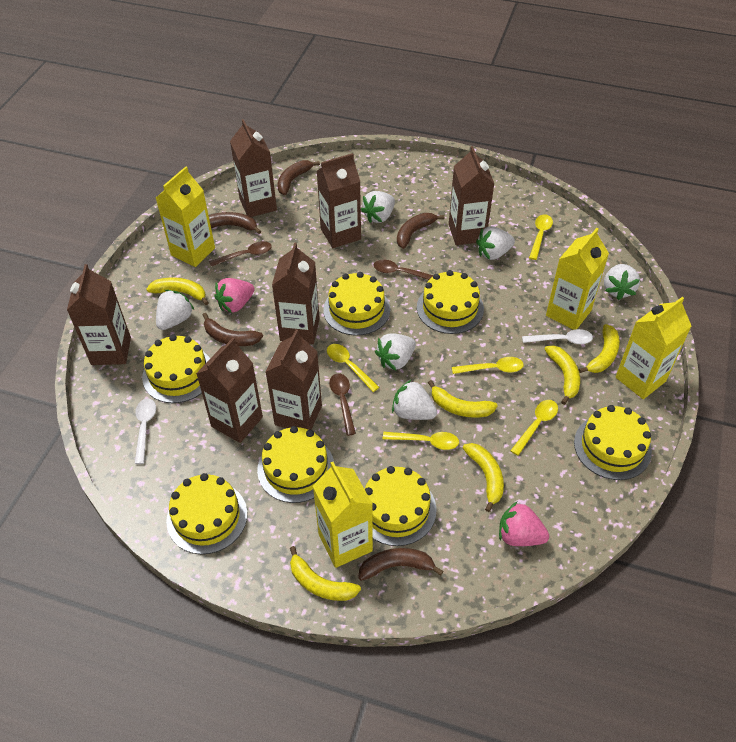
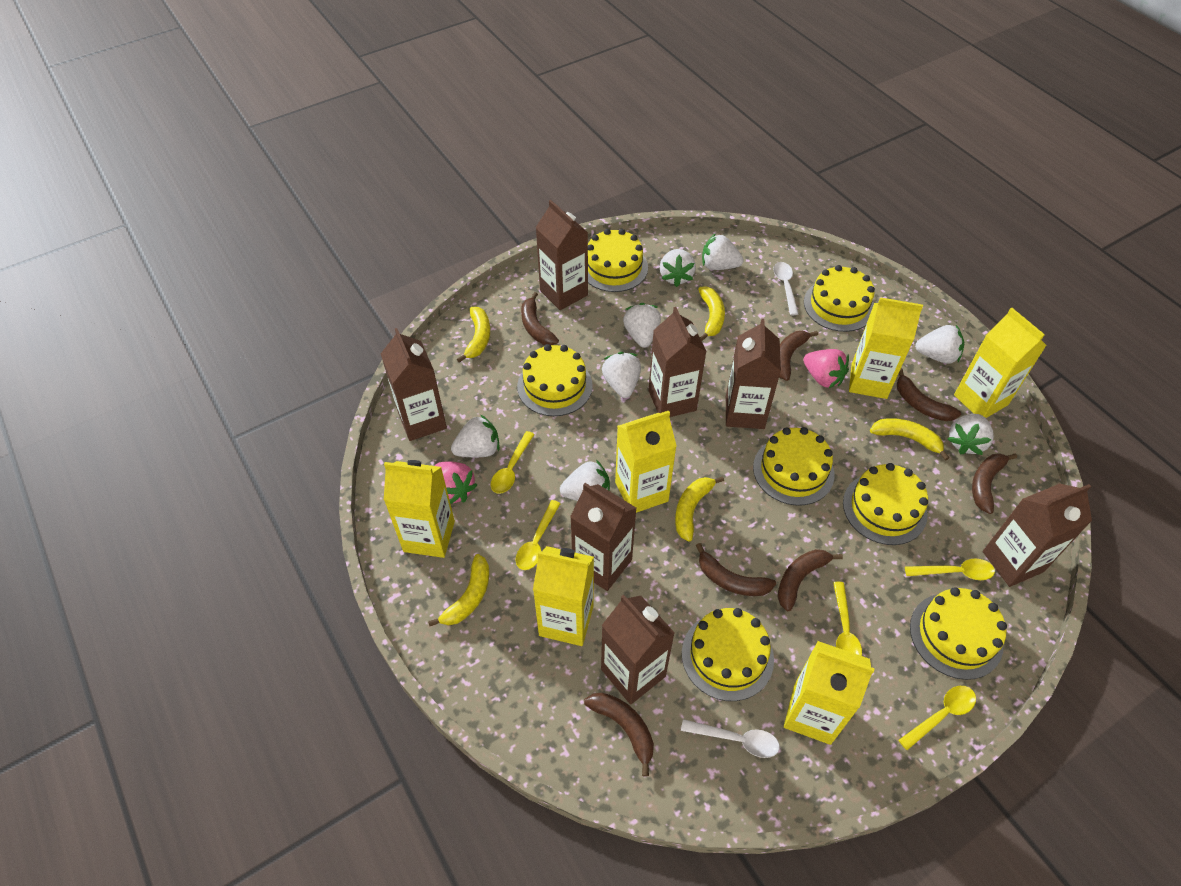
brown banana: 5 -> 7
brown spoon: 3 -> 0
white strawberry: 6 -> 8
yellow banana: 6 -> 5
yellow carton: 4 -> 6

